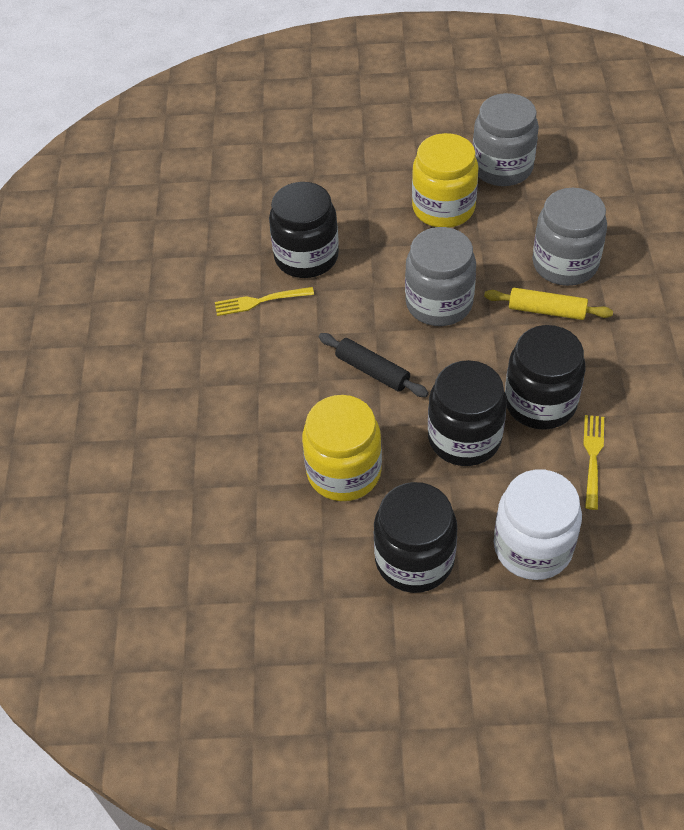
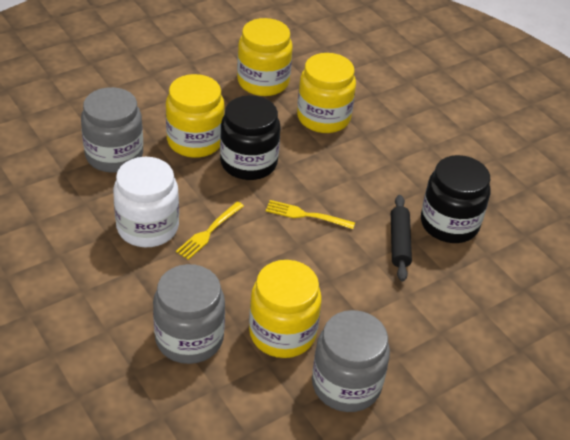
black jar: 4 -> 2
yellow jar: 2 -> 4
yellow rolling pin: 1 -> 0

